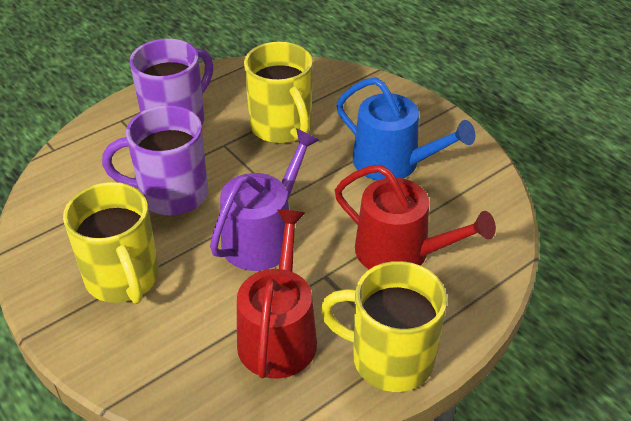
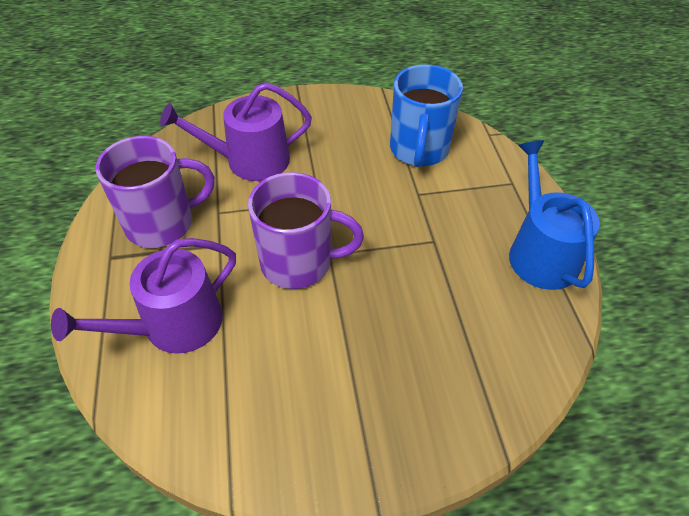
blue mug: 0 -> 1
purple watering can: 1 -> 2
red watering can: 2 -> 0
yellow mug: 3 -> 0

